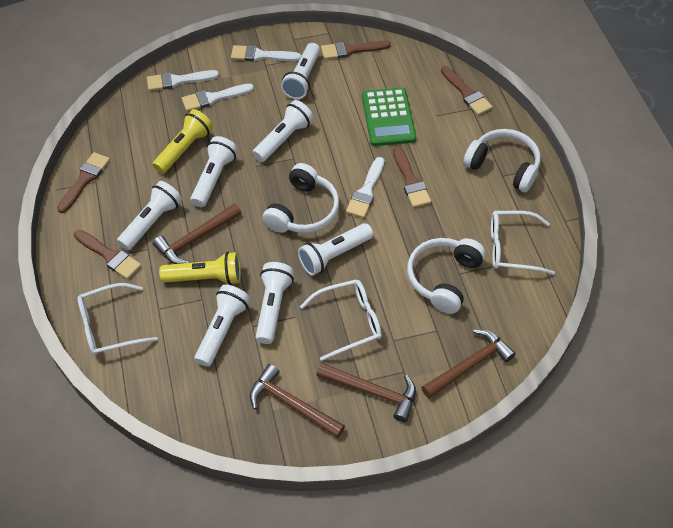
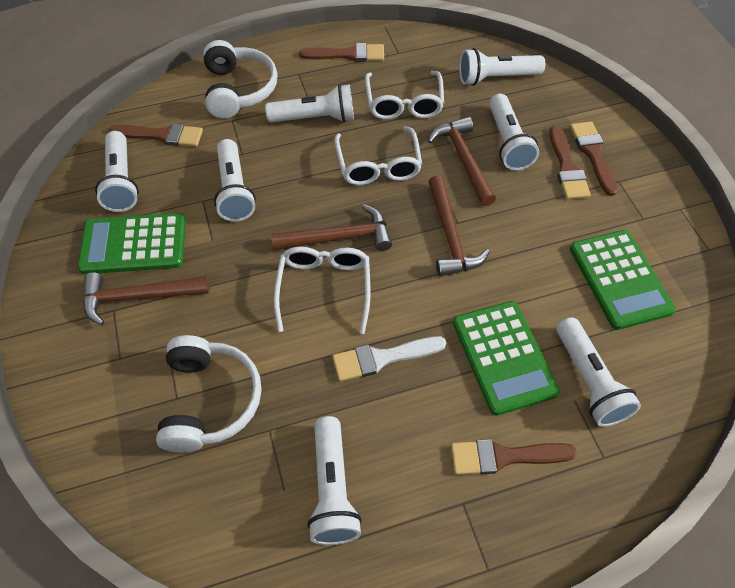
green calculator: 1 -> 3
white brush: 4 -> 1
white headphones: 3 -> 2
yellow flashlight: 2 -> 0

